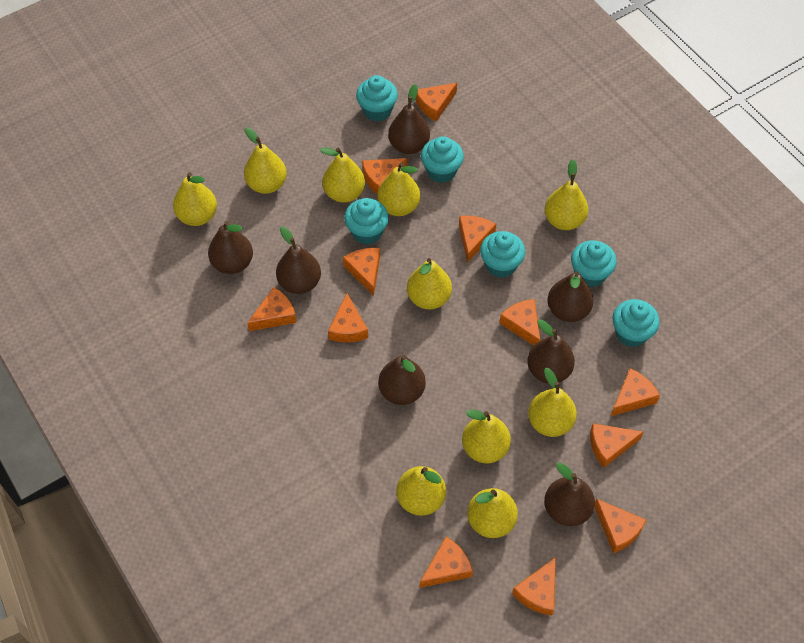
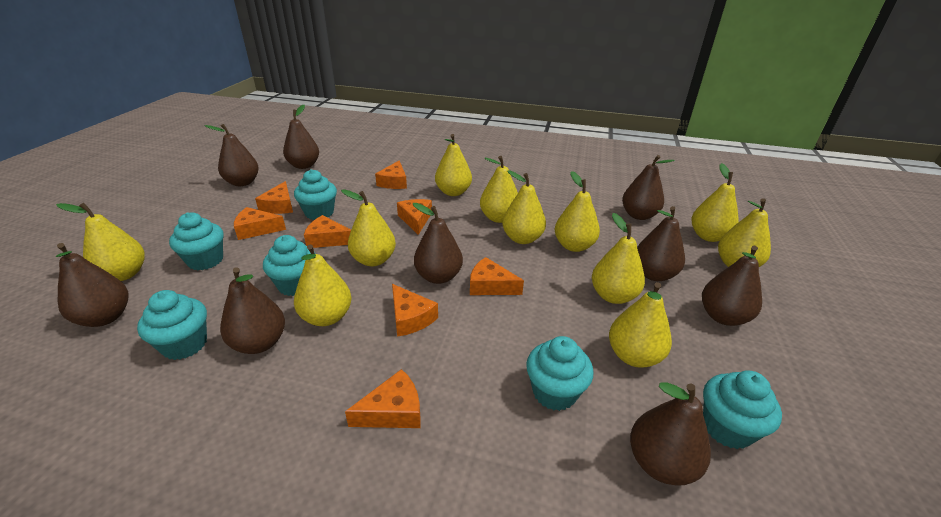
brown pear: 7 -> 9
orange cheese: 12 -> 8
yellow pear: 10 -> 11

